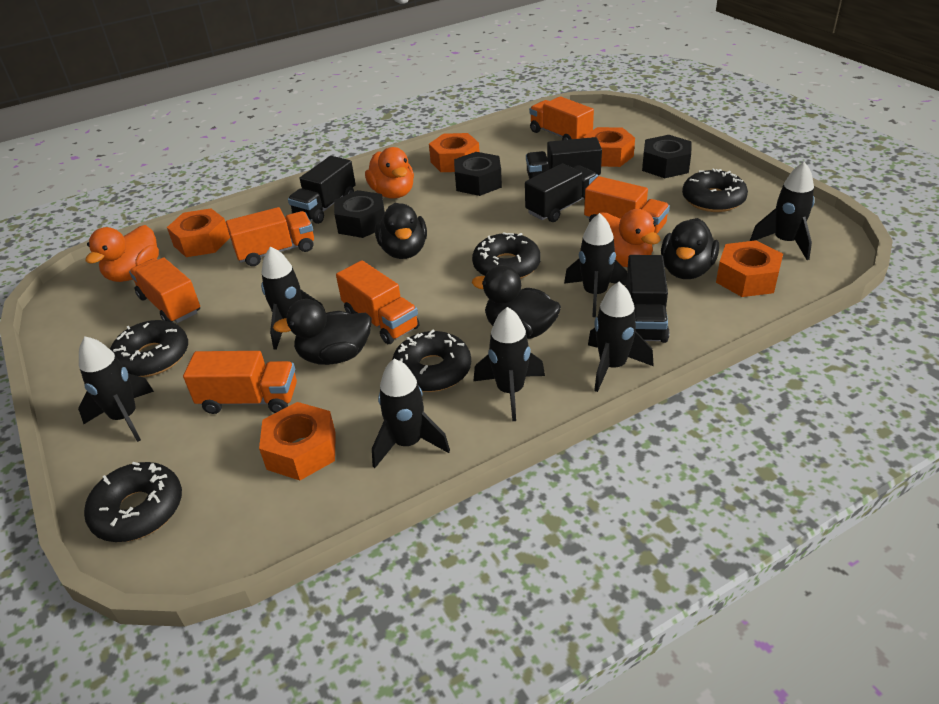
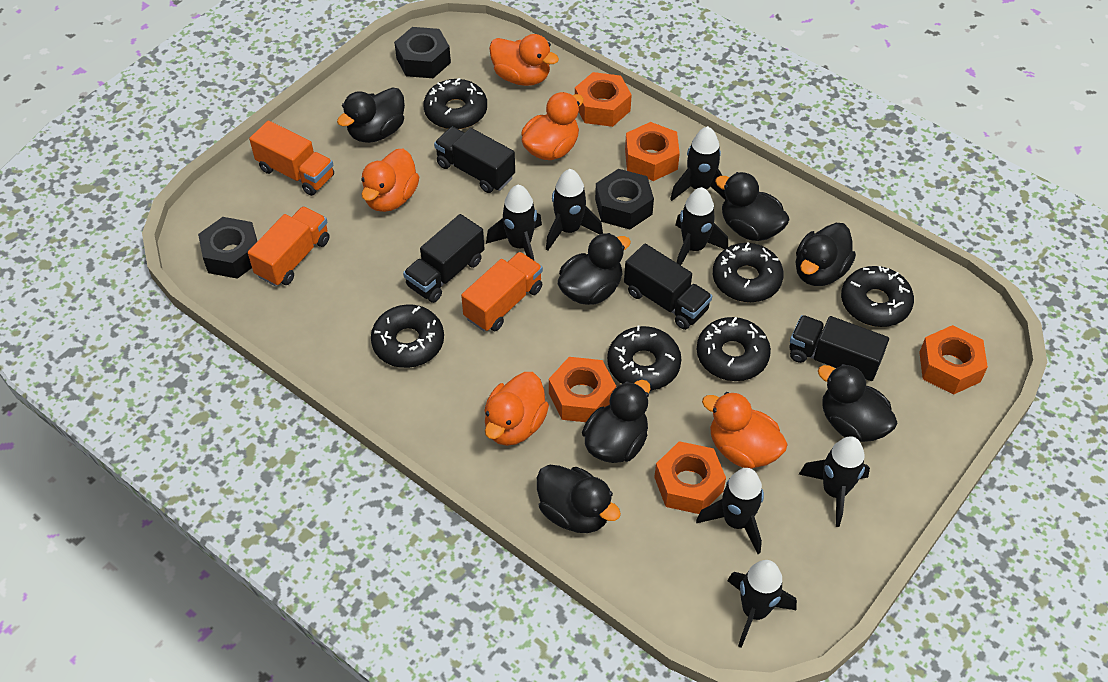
black donut: 5 -> 6
black duck: 4 -> 7
orange duck: 3 -> 5
orange truck: 6 -> 3

